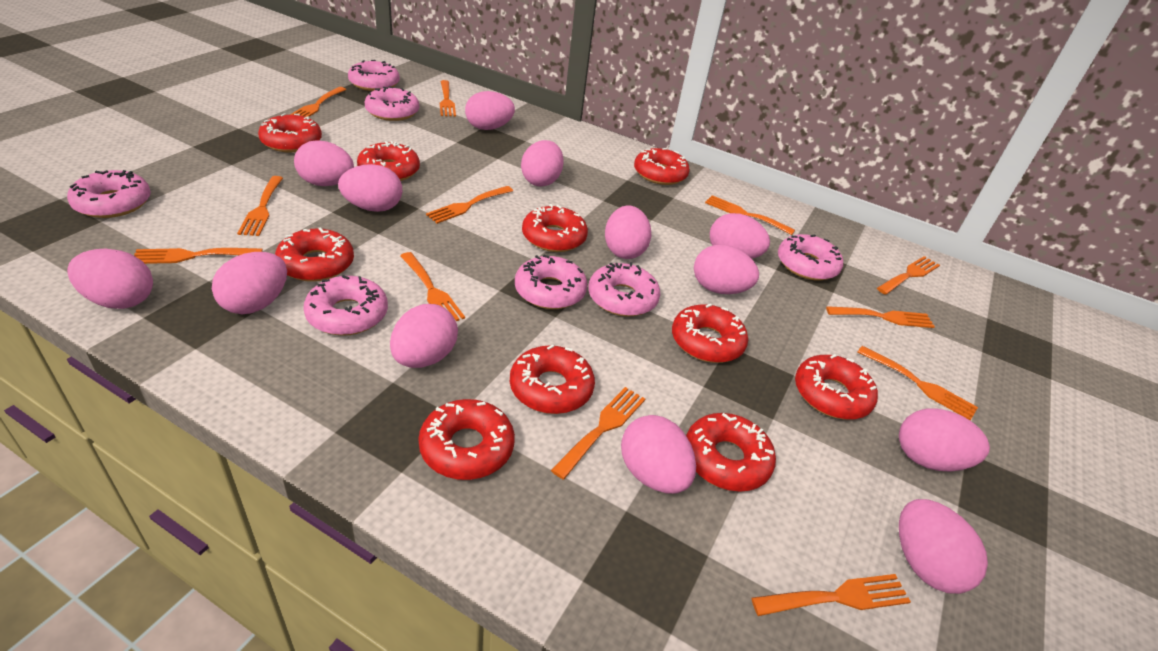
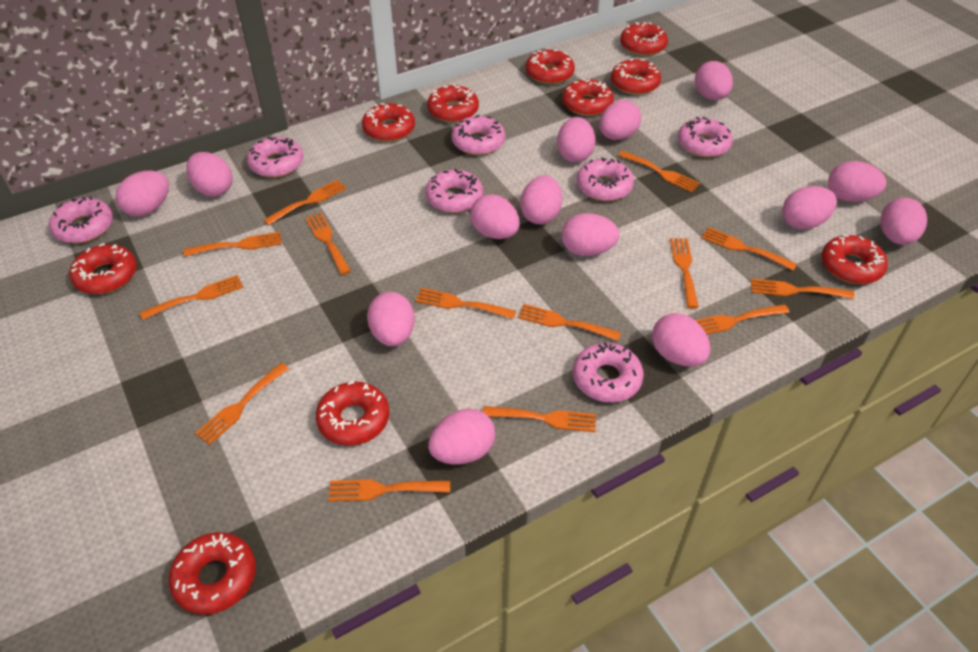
orange fork: 12 -> 14
pink egg: 13 -> 14

